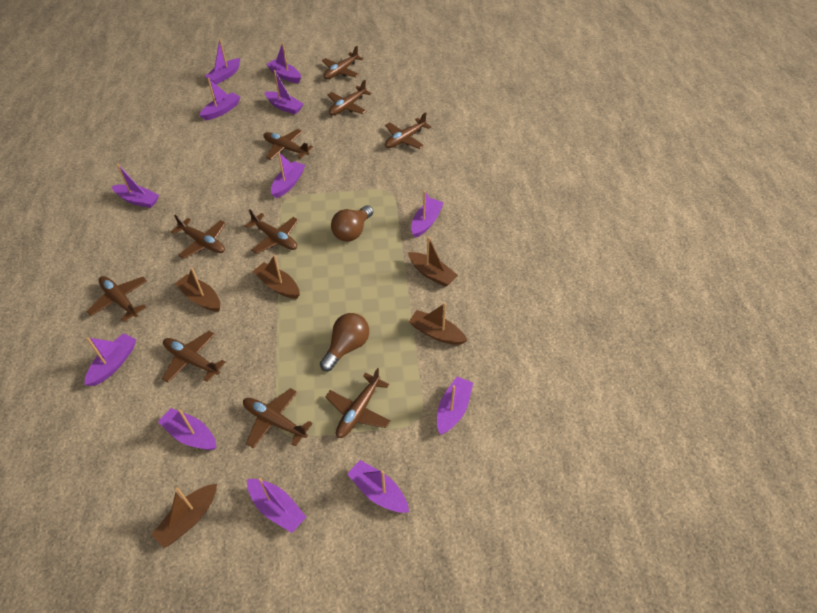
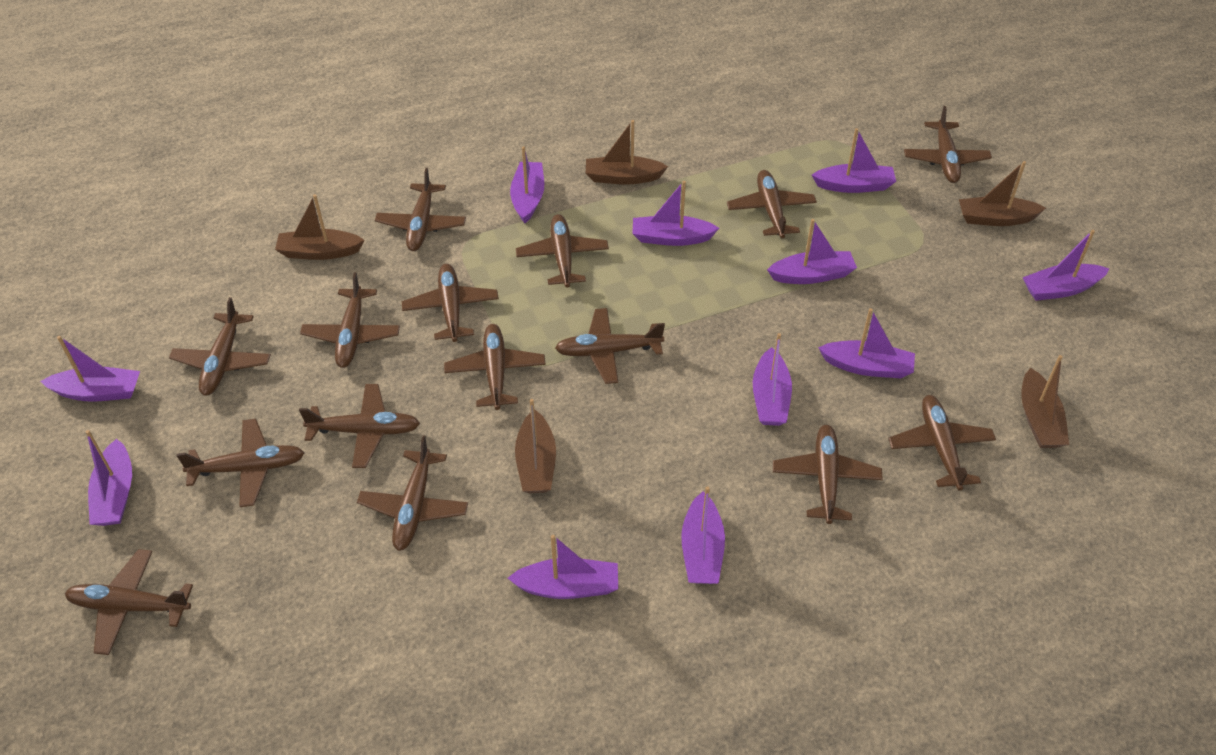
brown light bulb: 2 -> 0
brown plane: 10 -> 15
purple boat: 12 -> 11

